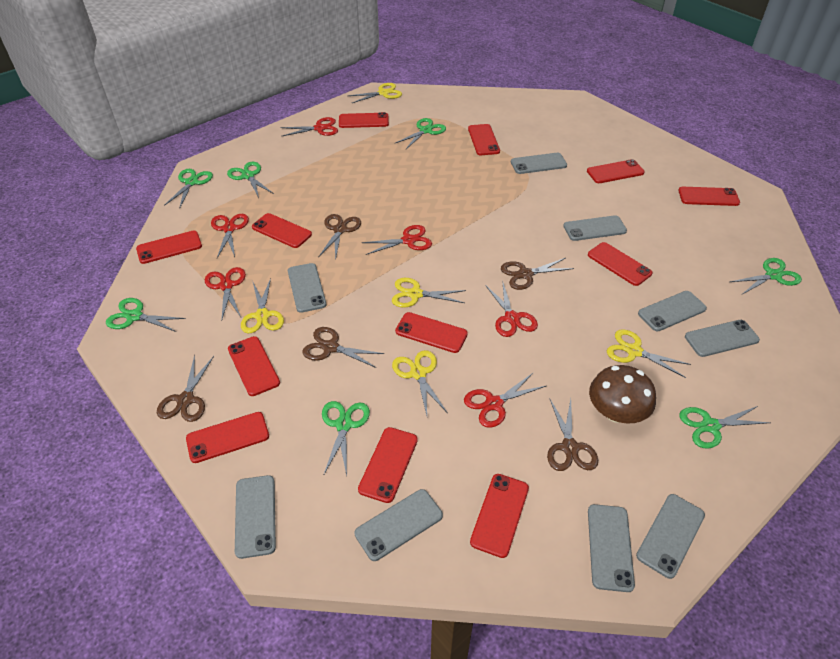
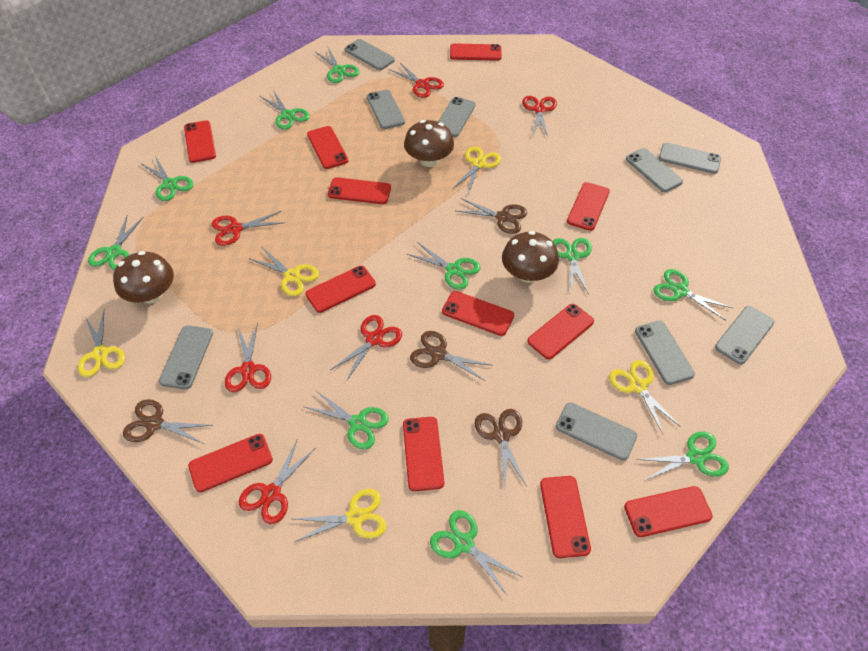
brown mushroom: 1 -> 3
brown scissors: 5 -> 4
green scissors: 7 -> 10

